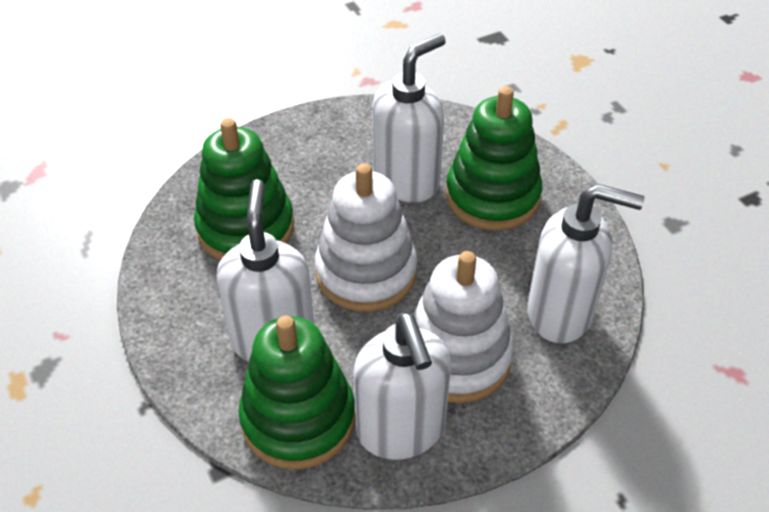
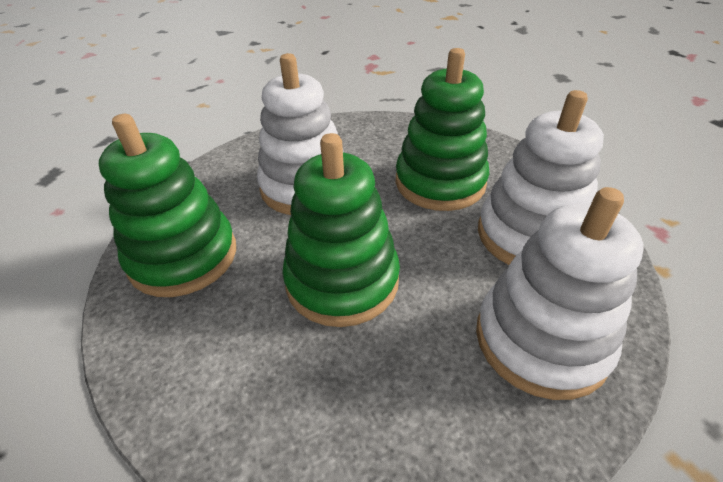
white soap dispenser: 4 -> 0
white stacking toy: 2 -> 3

